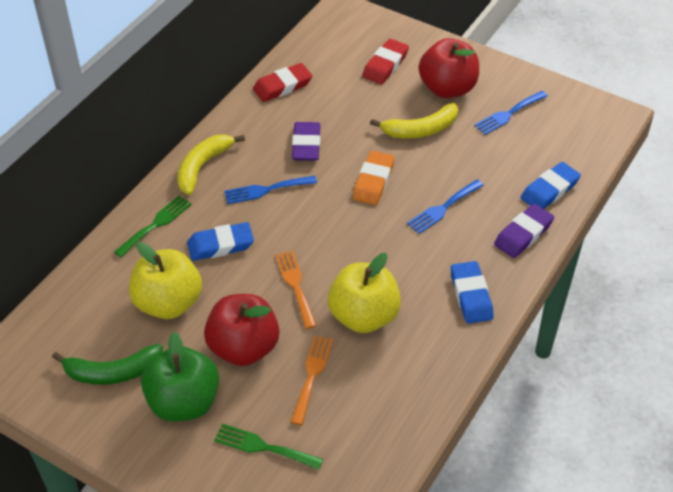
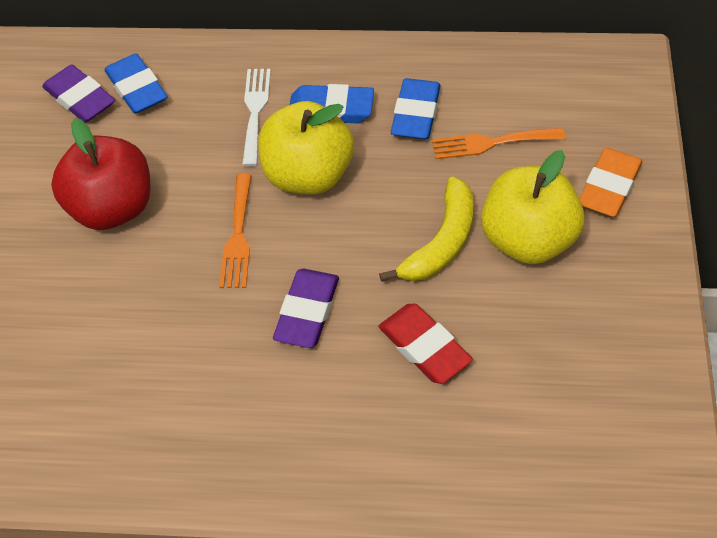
blue fork: 3 -> 0
green apple: 1 -> 0
green banana: 1 -> 0
green fork: 2 -> 0
red apple: 2 -> 1
red eraser: 2 -> 1
white fork: 0 -> 1
yellow banana: 2 -> 1

